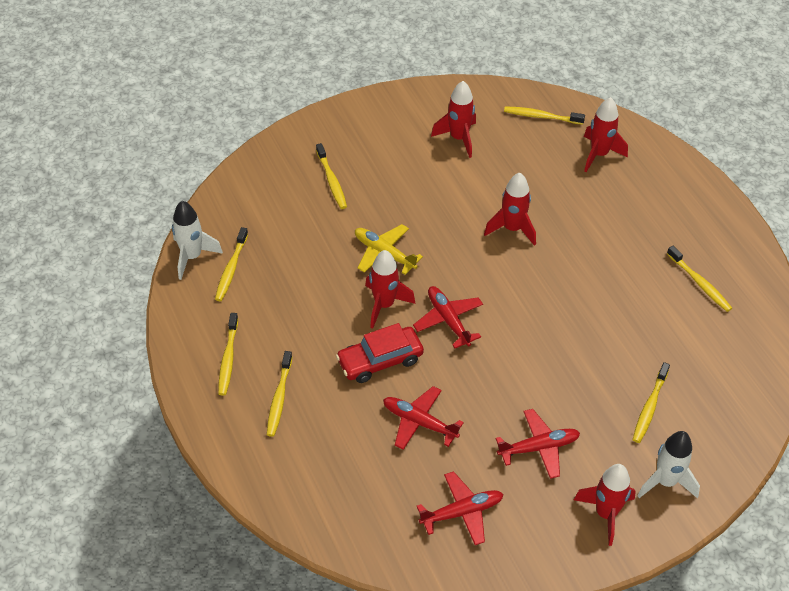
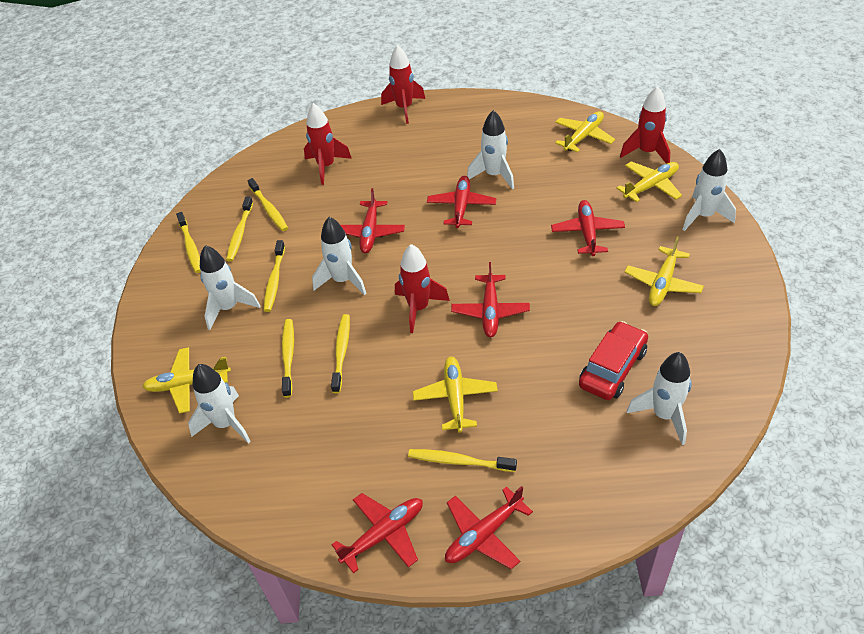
red plane: 4 -> 6
red rocket: 5 -> 4
white rocket: 2 -> 6
yellow plane: 1 -> 5

